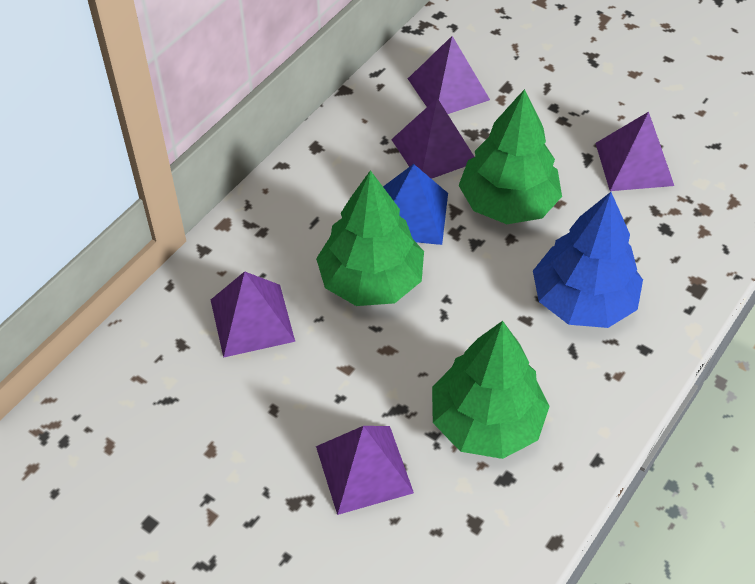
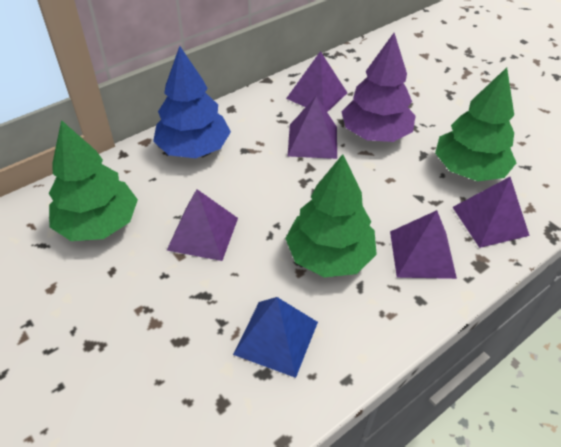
purple tree: 0 -> 1

